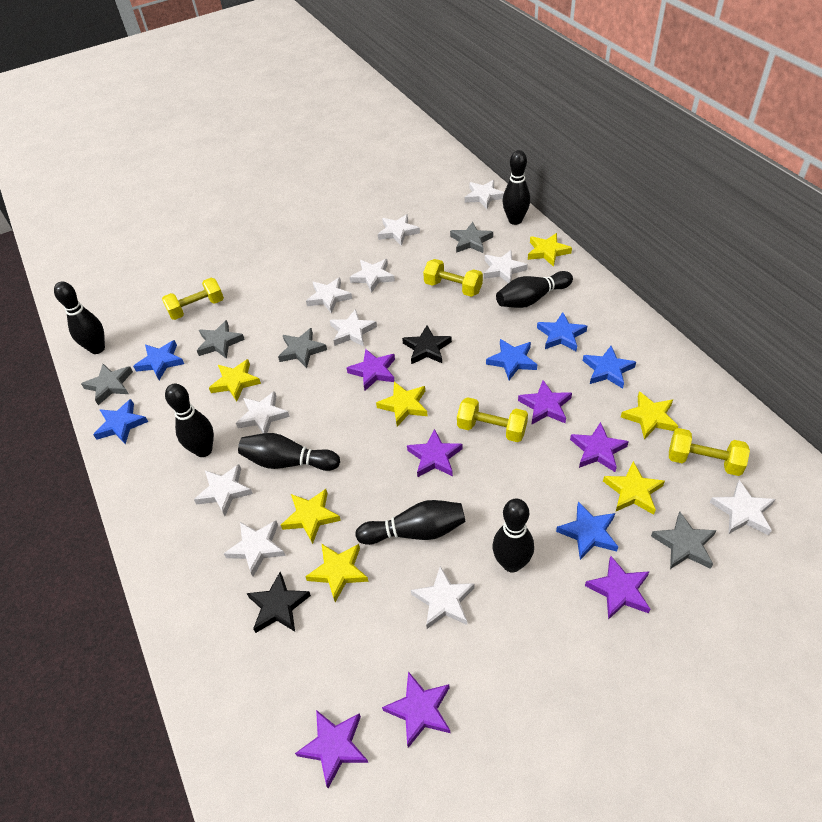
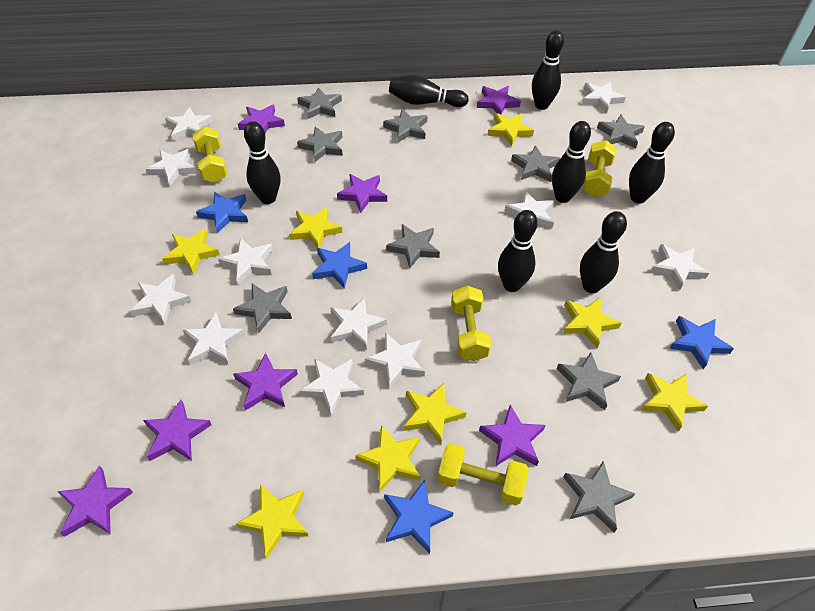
black star: 2 -> 0
blue star: 6 -> 4
grey star: 5 -> 9
yellow star: 7 -> 8

